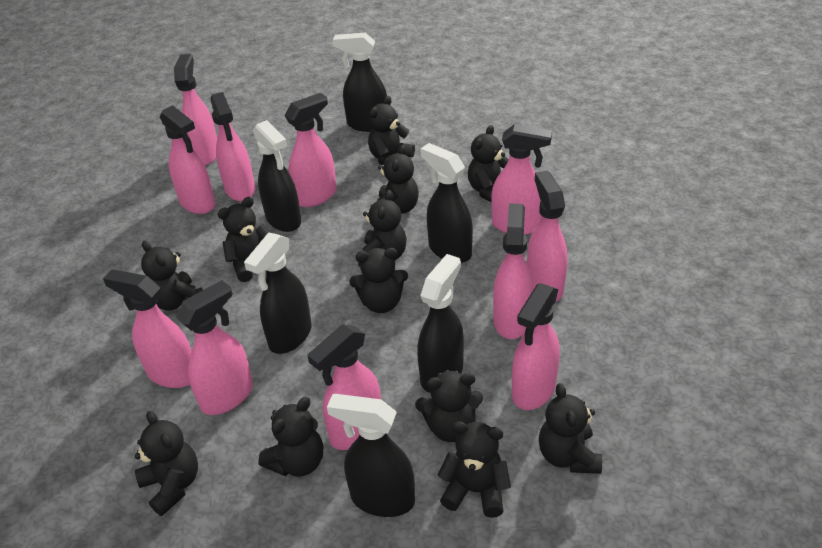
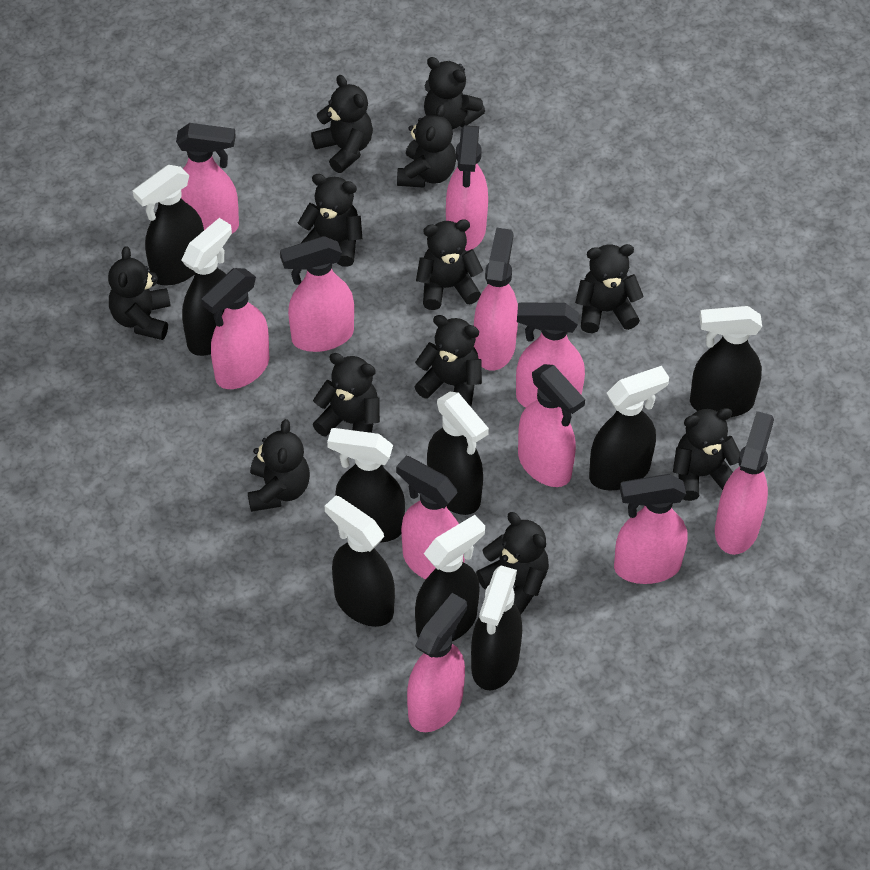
black spray bottle: 6 -> 9

